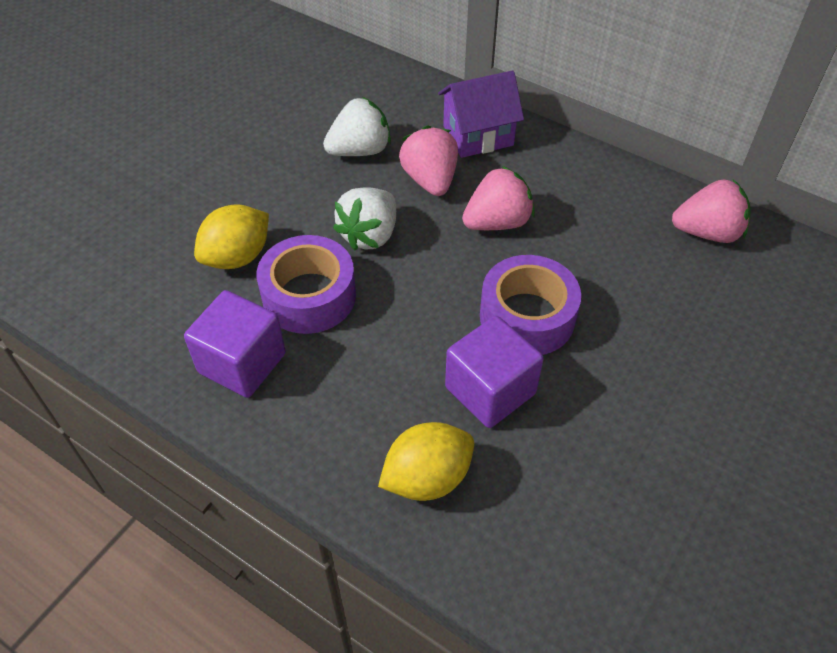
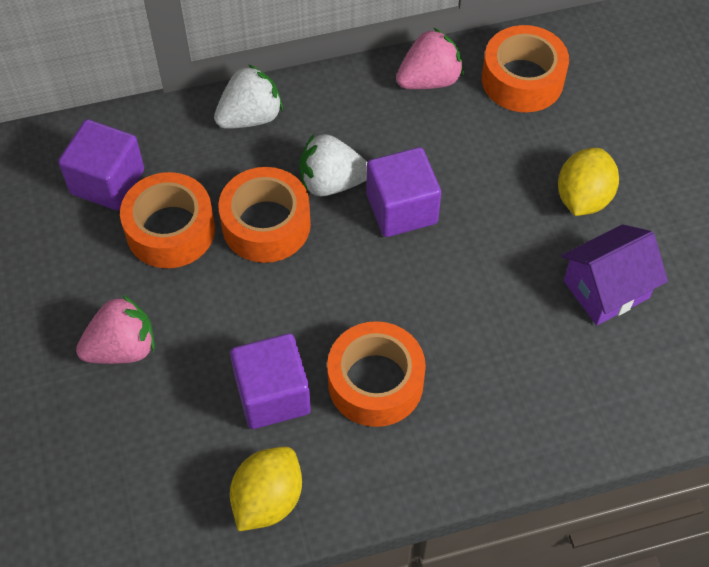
orange tape: 0 -> 4
pink strawberry: 3 -> 2
purple cube: 2 -> 3
purple tape: 2 -> 0

